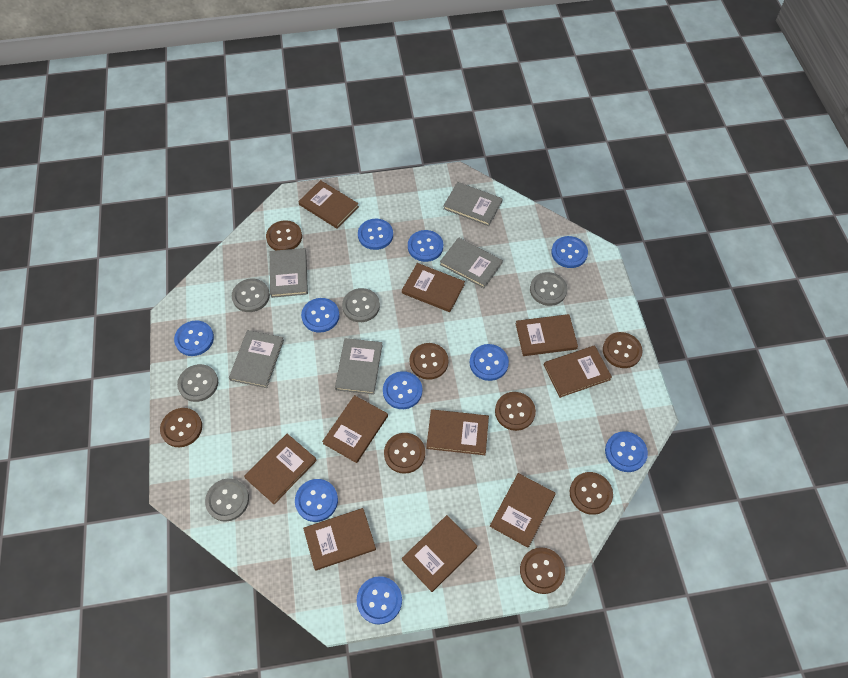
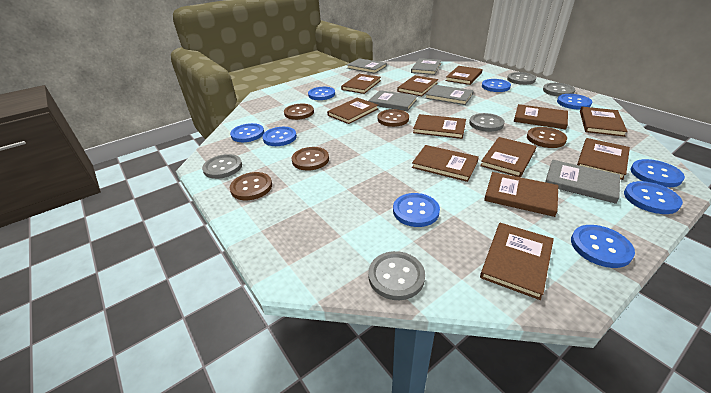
blue button: 10 -> 9
brown book: 10 -> 12
brown button: 8 -> 5

